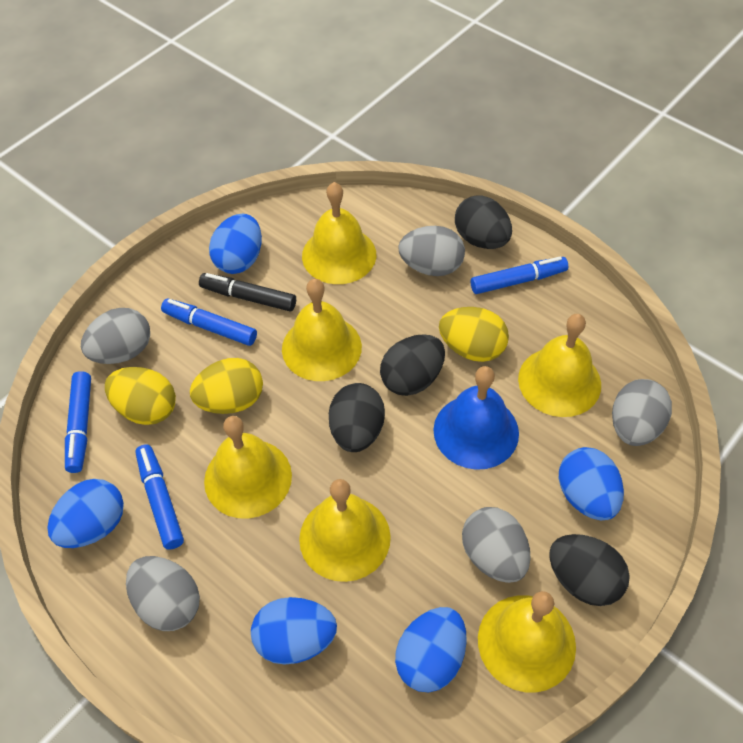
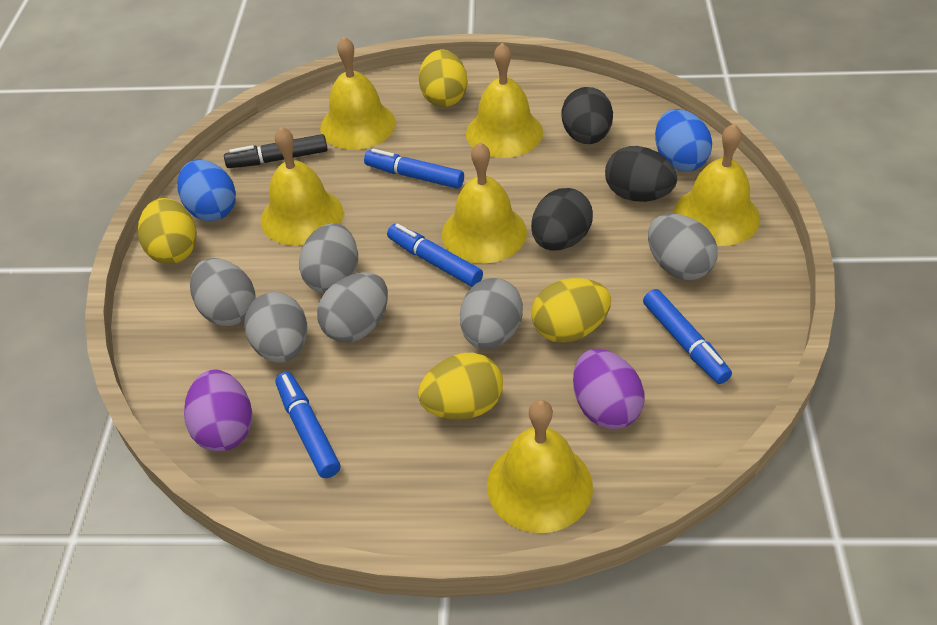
black egg: 4 -> 3
blue bell: 1 -> 0
blue egg: 5 -> 2
grey egg: 5 -> 6
purple egg: 0 -> 2
yellow egg: 3 -> 4

